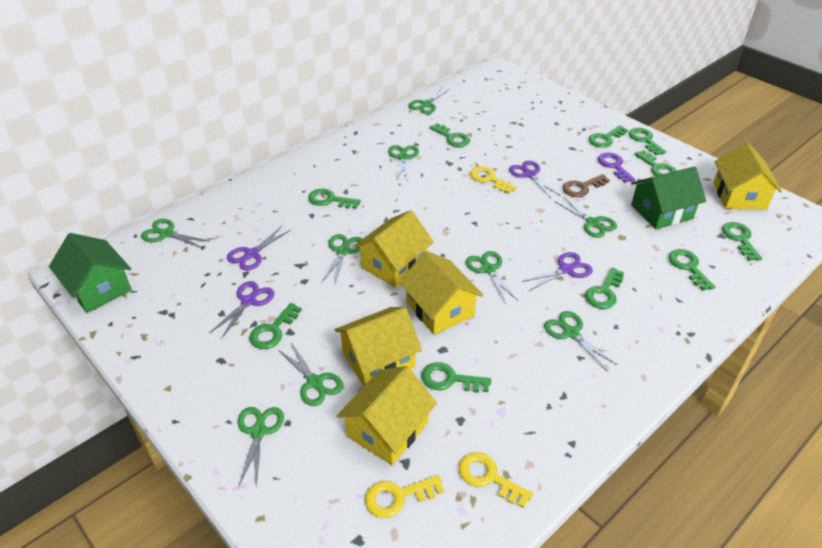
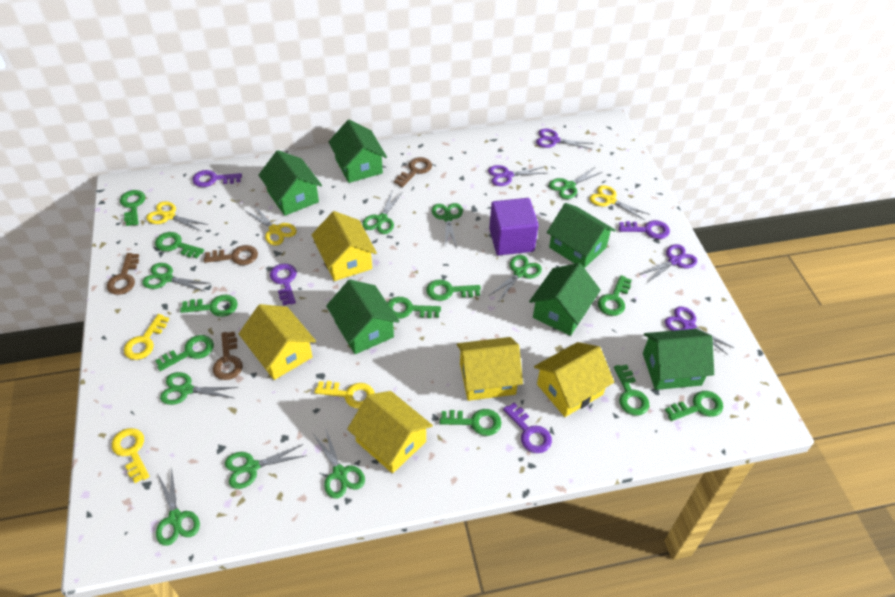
brown key: 1 -> 4
green house: 2 -> 6
purple cube: 0 -> 1
purple key: 1 -> 4
yellow scissors: 0 -> 3

